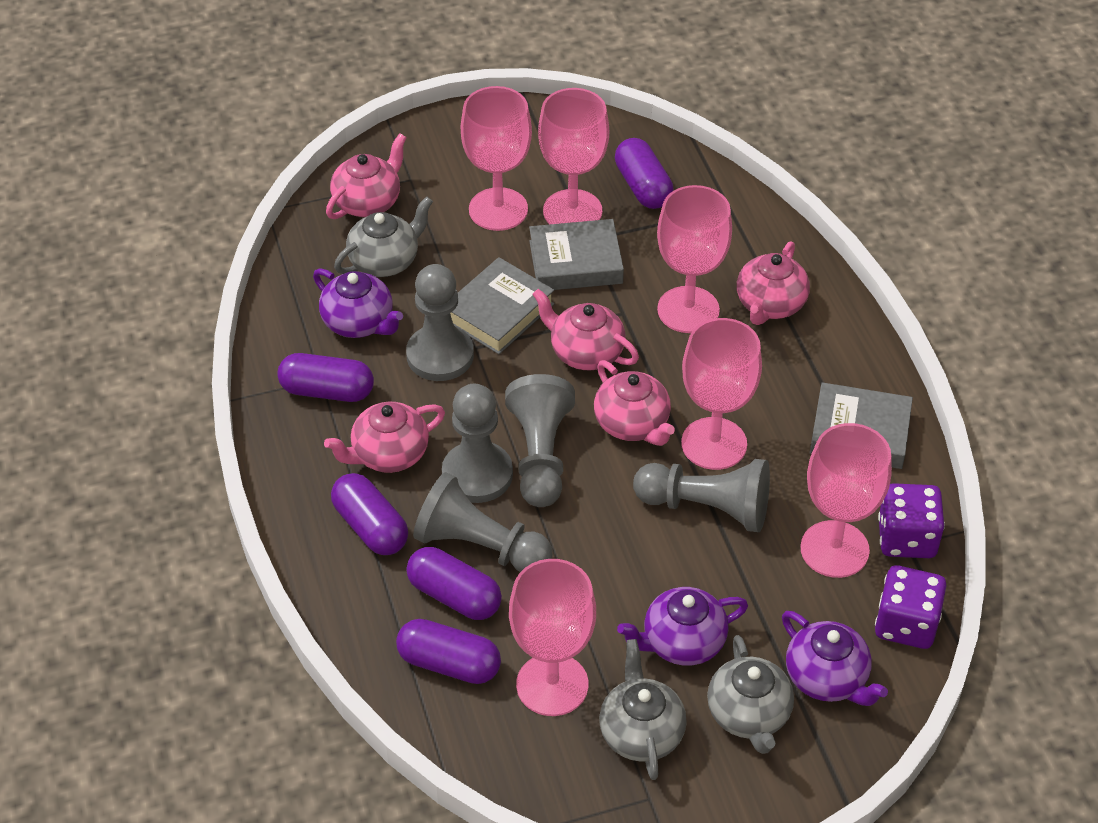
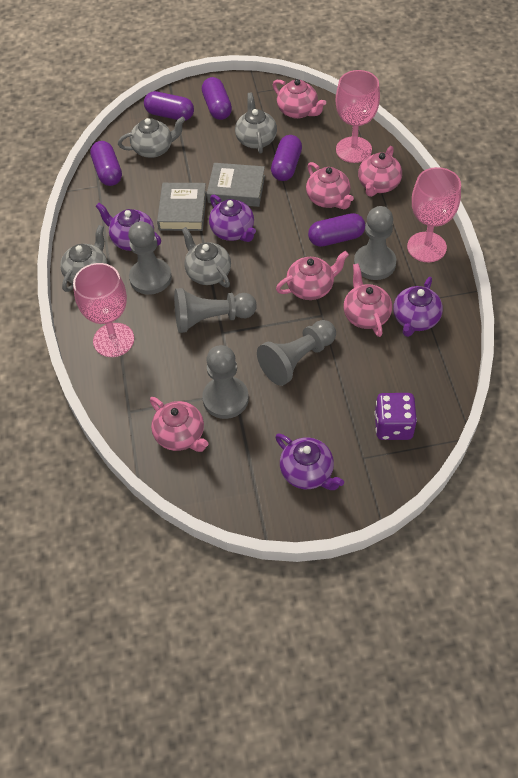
grey book: 3 -> 2
grey teapot: 3 -> 4
pink goblet: 6 -> 3
pink teapot: 5 -> 6
purple dice: 2 -> 1
purple teapot: 3 -> 4

